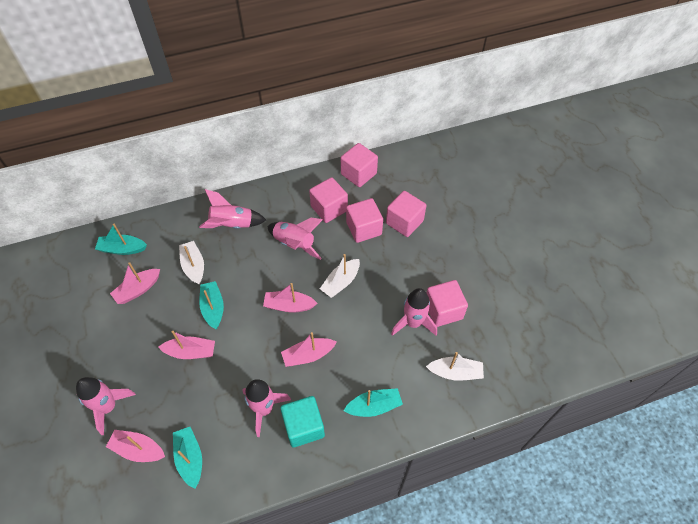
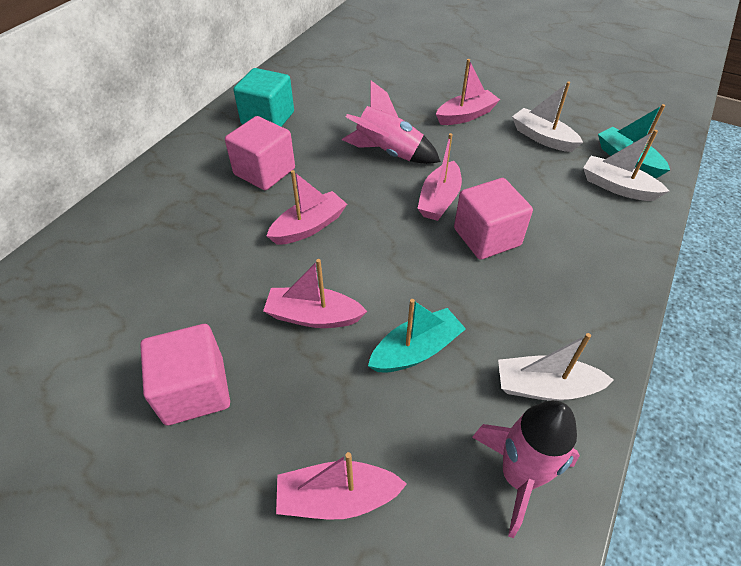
pink cube: 5 -> 3
pink rocket: 5 -> 2
turquoise boat: 4 -> 2

